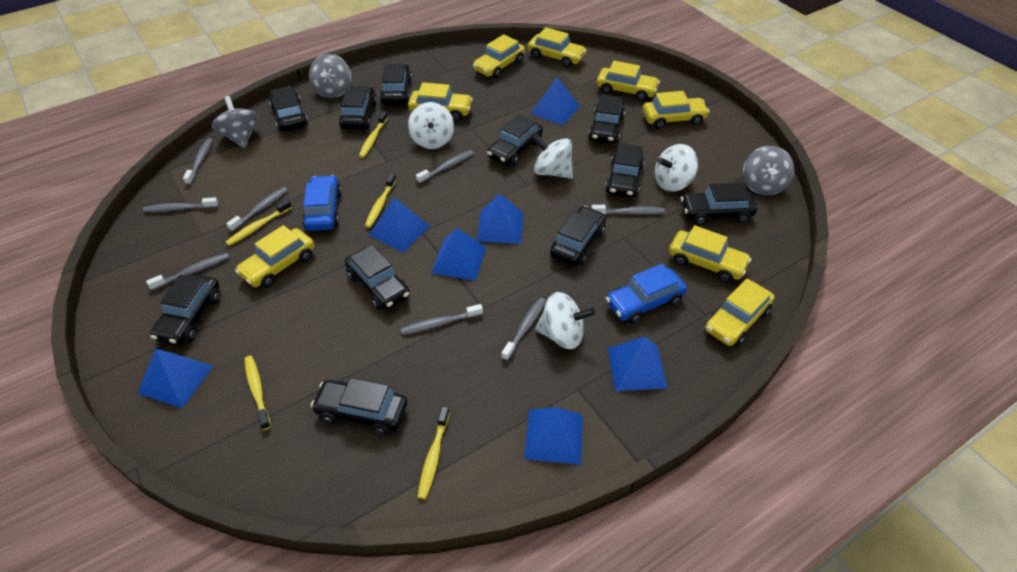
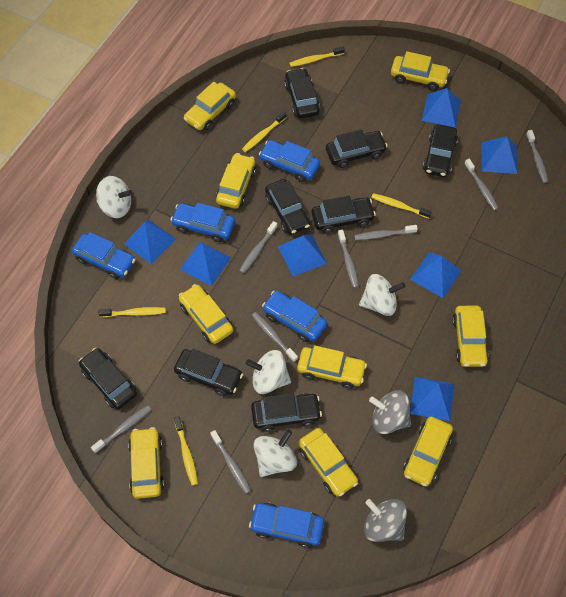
black car: 11 -> 8
blue car: 2 -> 5
grey spinning top: 3 -> 2
yellow car: 8 -> 9

